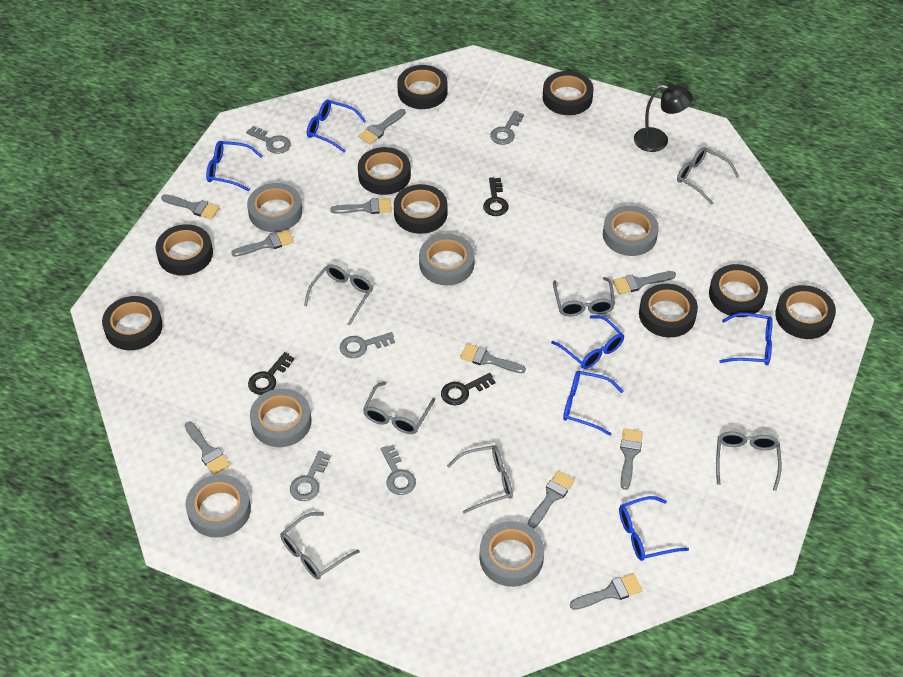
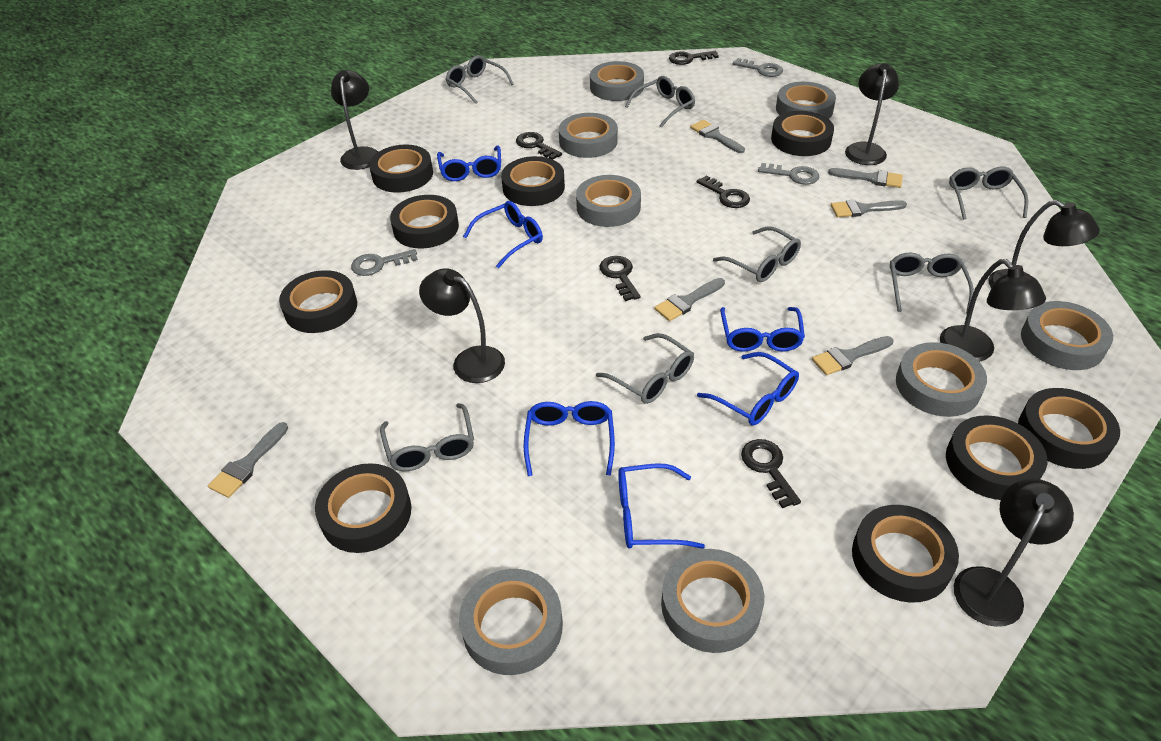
black key: 3 -> 5
black lamp: 1 -> 6
grey brush: 10 -> 6
grey key: 5 -> 3
grey tape: 6 -> 8

